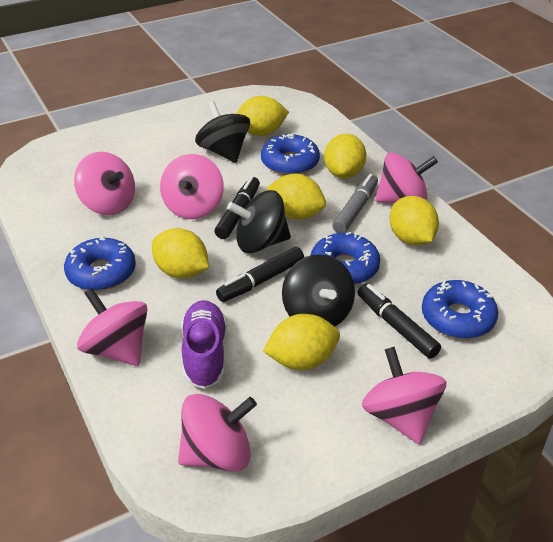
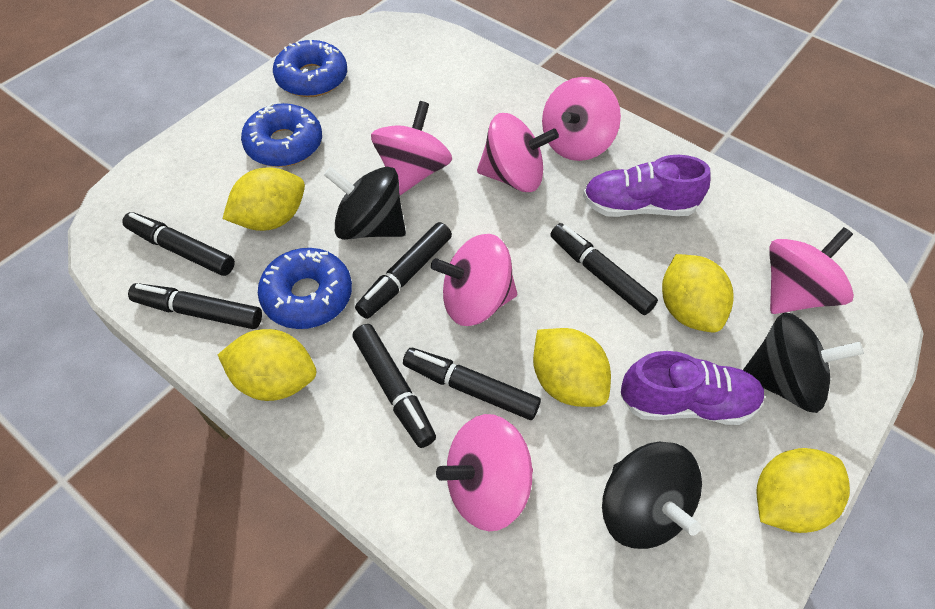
black marker: 3 -> 6
blue donut: 4 -> 3
grey marker: 1 -> 0
purple shoe: 1 -> 2
yellow lemon: 6 -> 5

